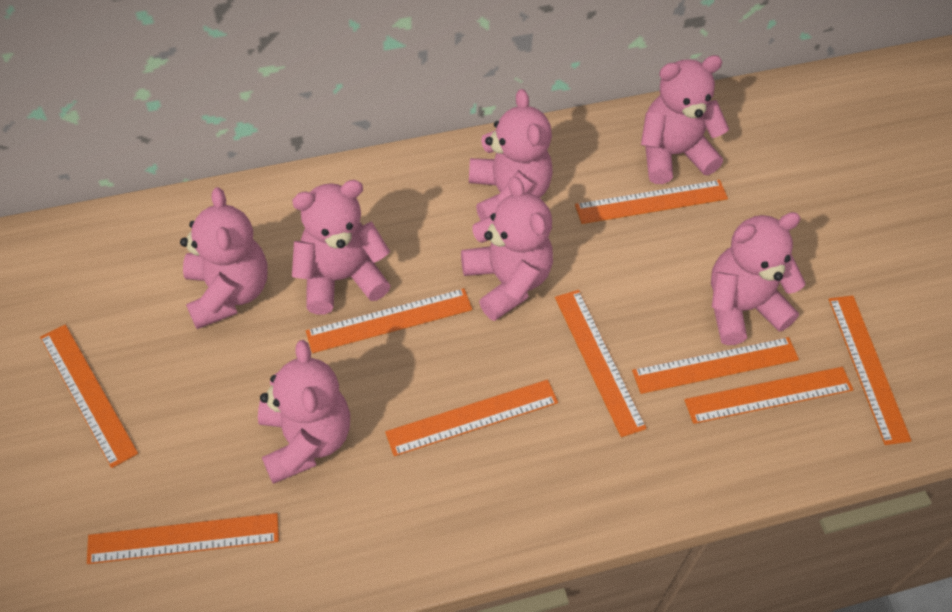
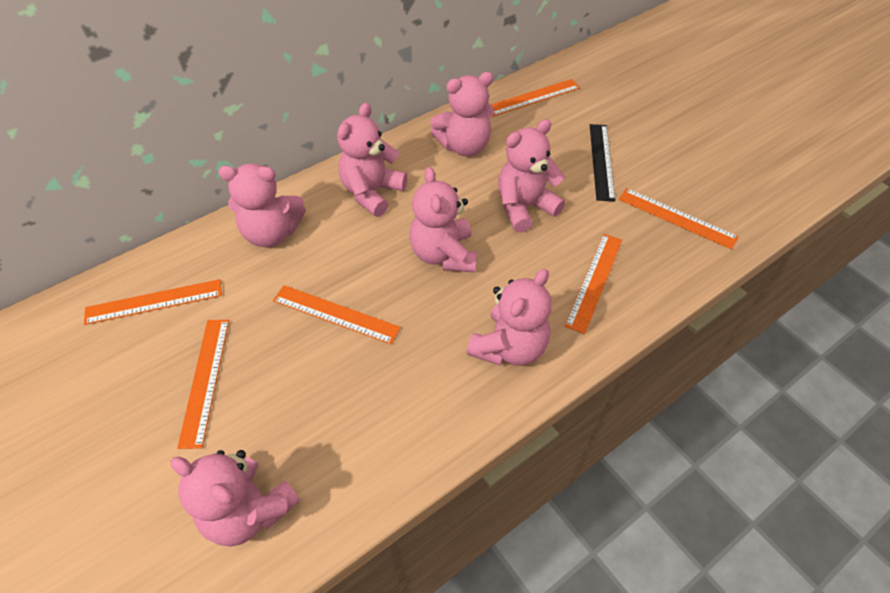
black ruler: 0 -> 1
orange ruler: 9 -> 6

